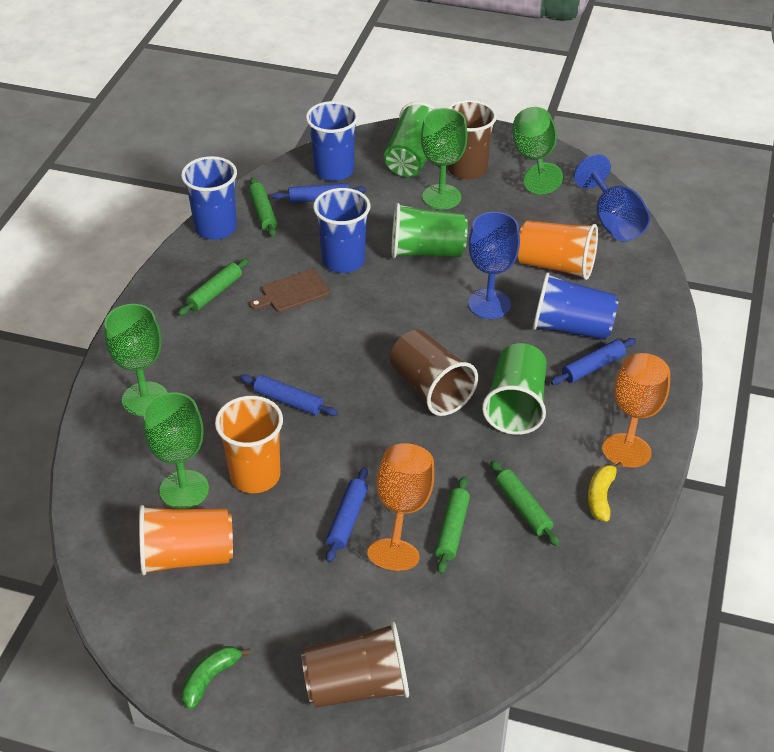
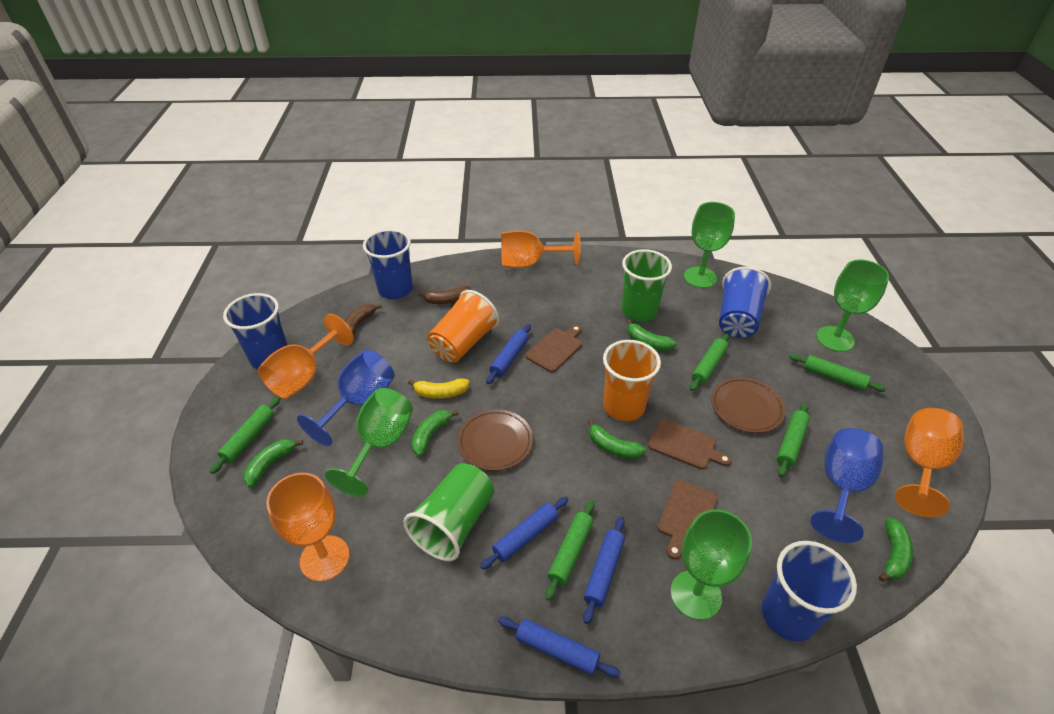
brown banana: 0 -> 2
brown cup: 3 -> 0
brown cutting board: 1 -> 3
brown plate: 0 -> 2
green banana: 1 -> 5
green cup: 3 -> 2
green rolling pin: 4 -> 5
orange cup: 3 -> 2
orange goblet: 2 -> 4

